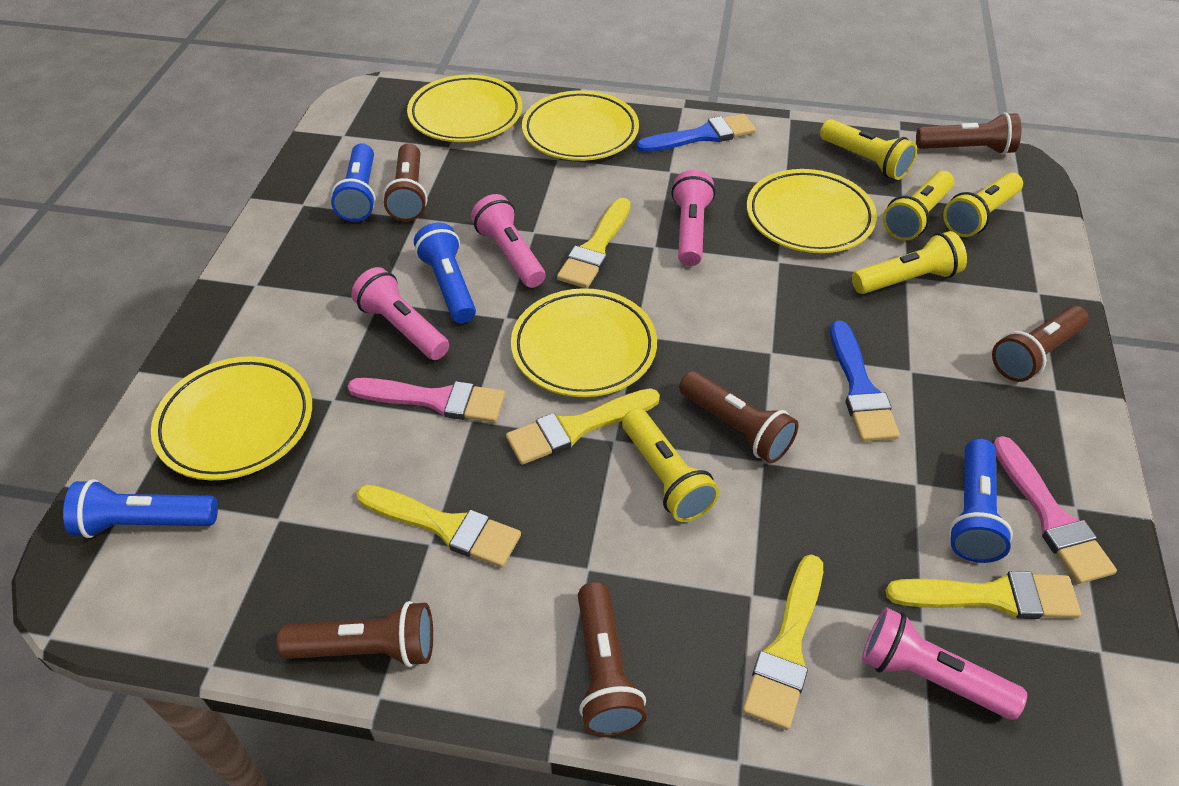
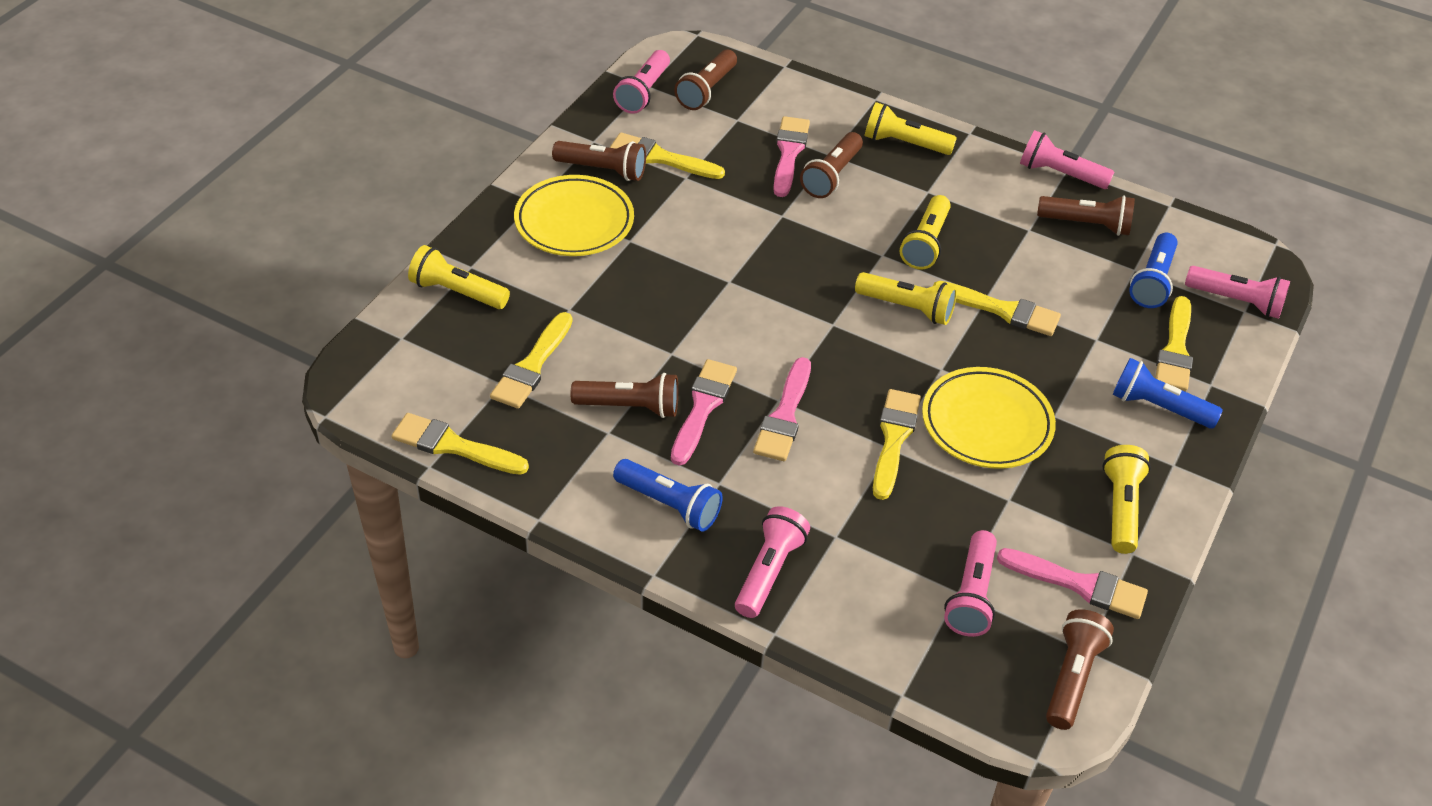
blue brush: 2 -> 0
blue flashlight: 4 -> 3
pink brush: 2 -> 4
pink flashlight: 4 -> 5
yellow brush: 5 -> 6
yellow plate: 5 -> 2

